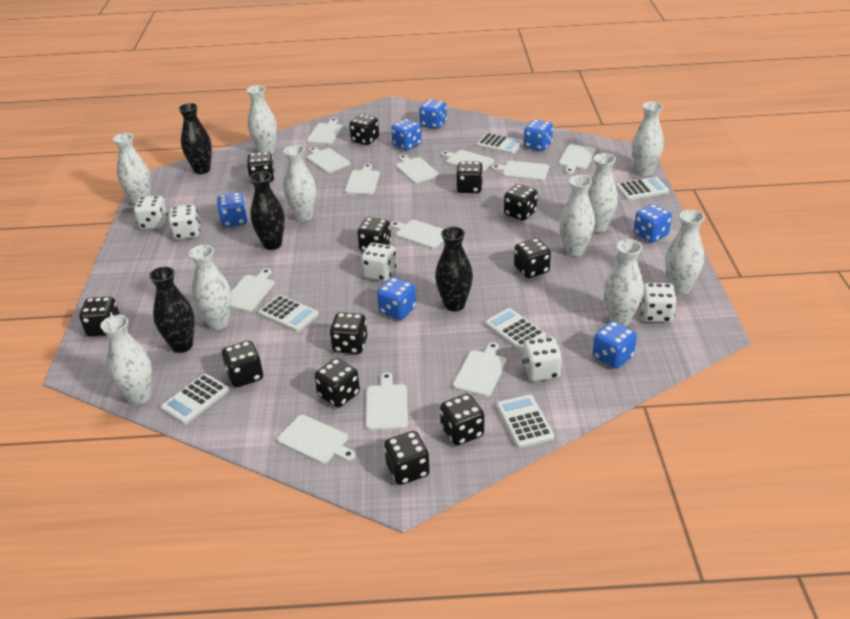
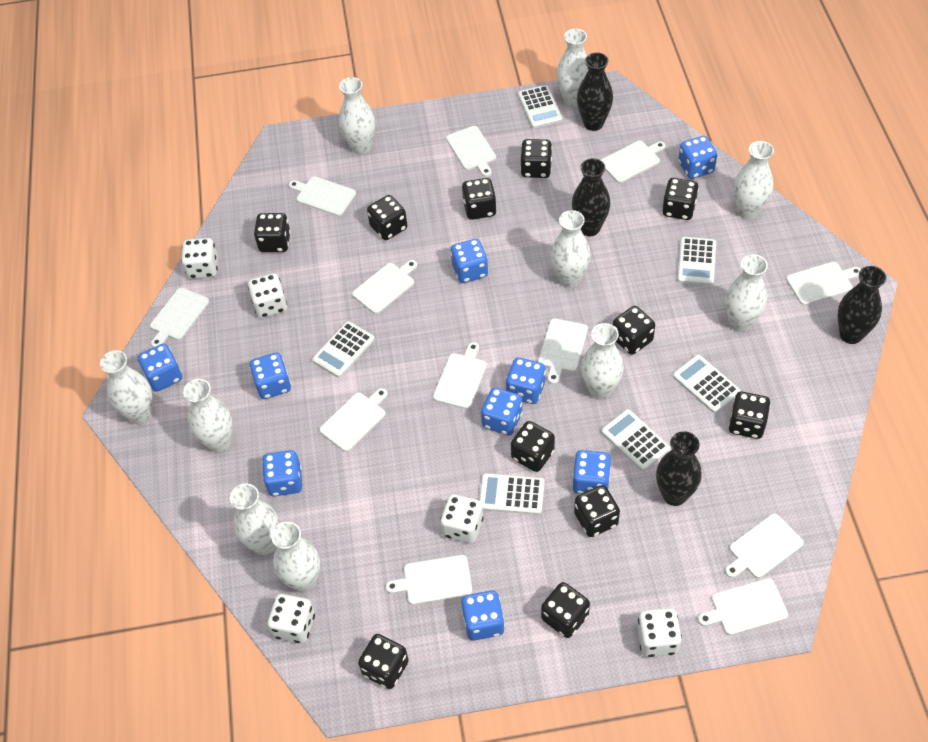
black dice: 12 -> 11
blue dice: 7 -> 9

